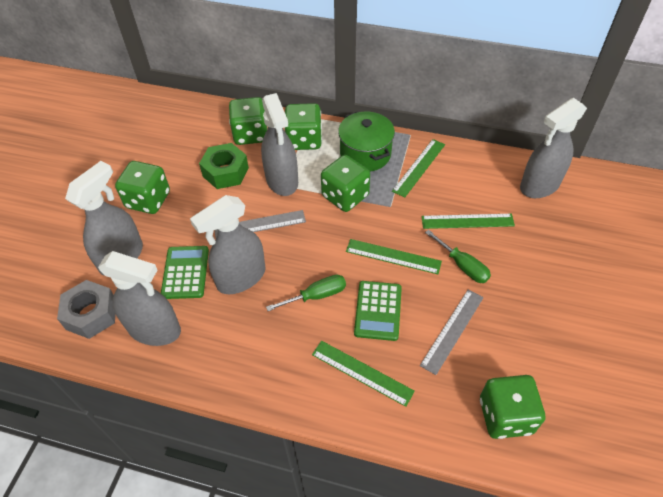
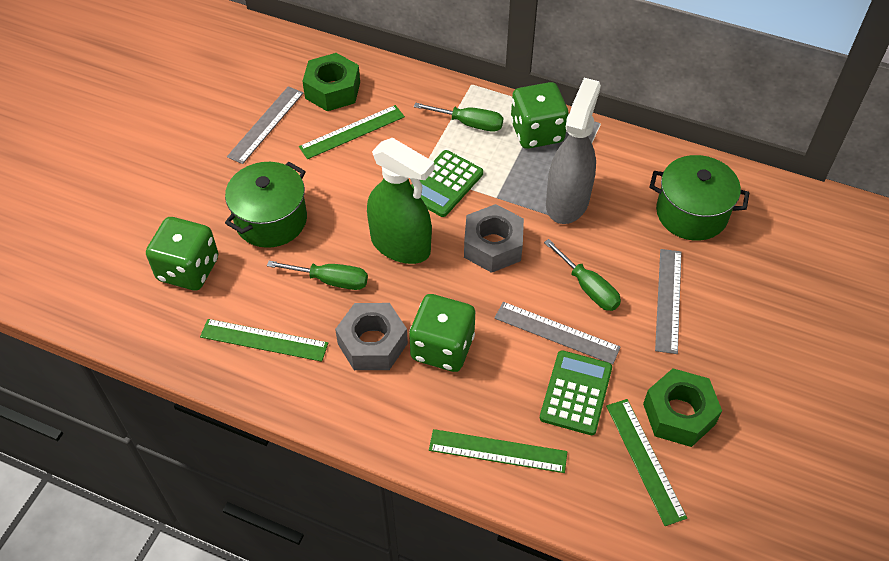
green dice: 5 -> 3
green nut: 1 -> 2
green pot: 1 -> 2
green screwdriver: 2 -> 3
green spray bottle: 0 -> 1
grey nut: 1 -> 2
grey ruler: 2 -> 3
grey spray bottle: 5 -> 1

